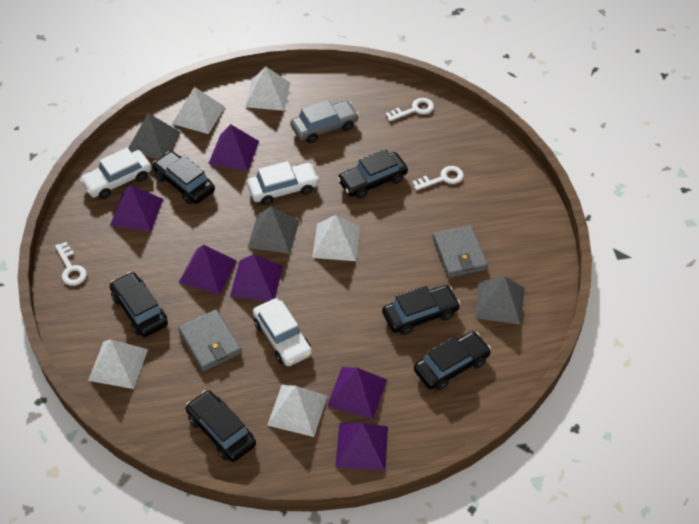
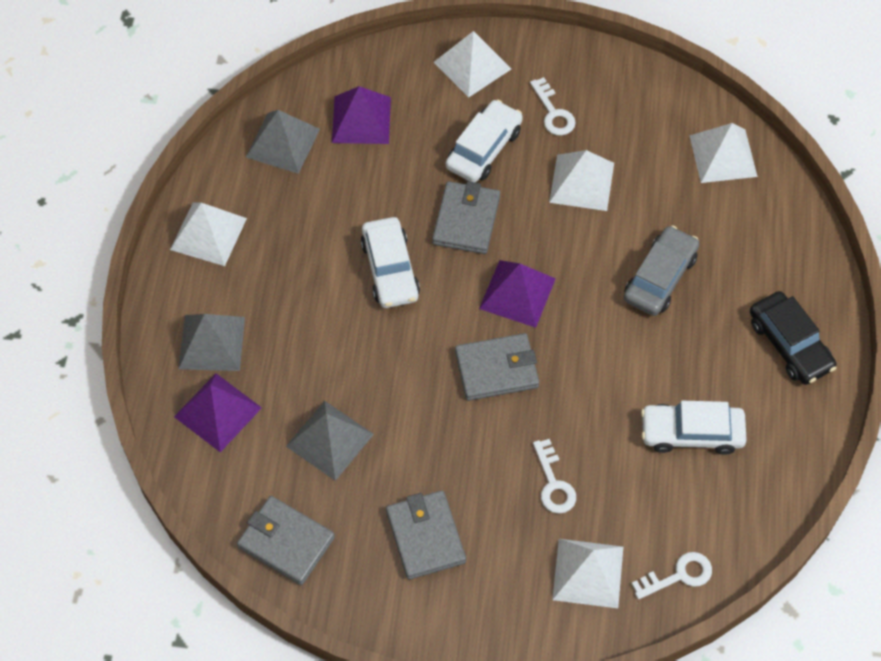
black car: 6 -> 1
grey wallet: 2 -> 4
purple pyramid: 6 -> 3

